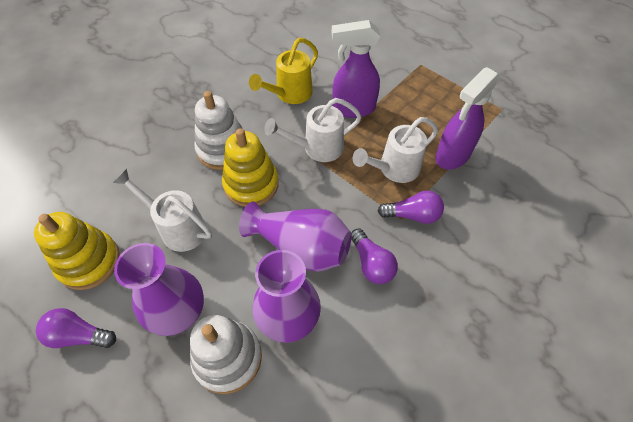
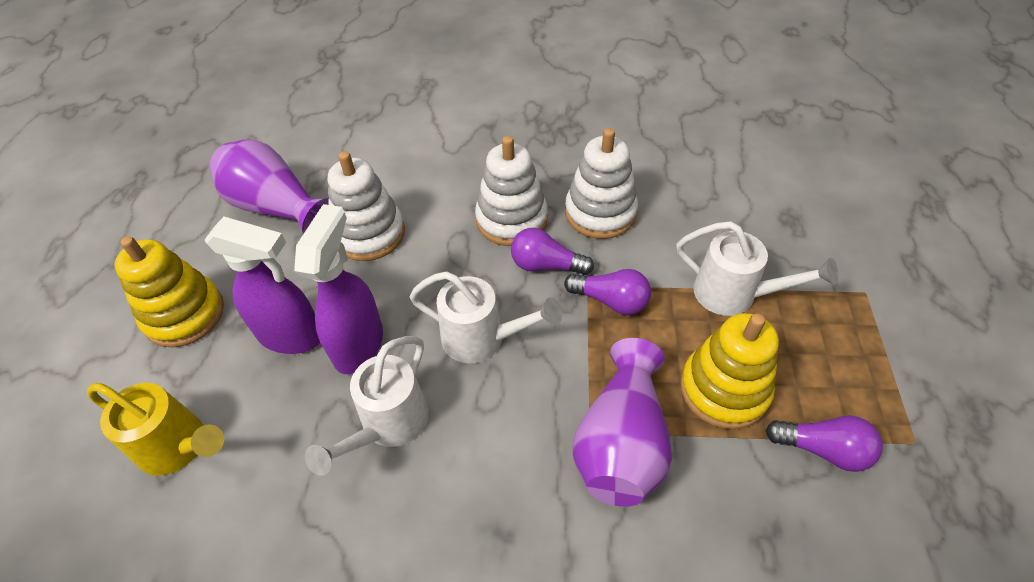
purple vase: 3 -> 2
white stacking toy: 2 -> 3

